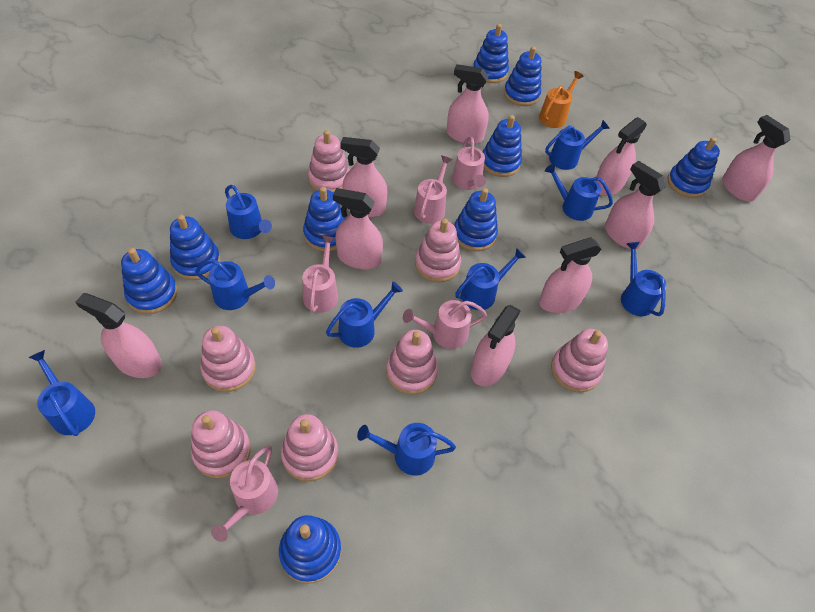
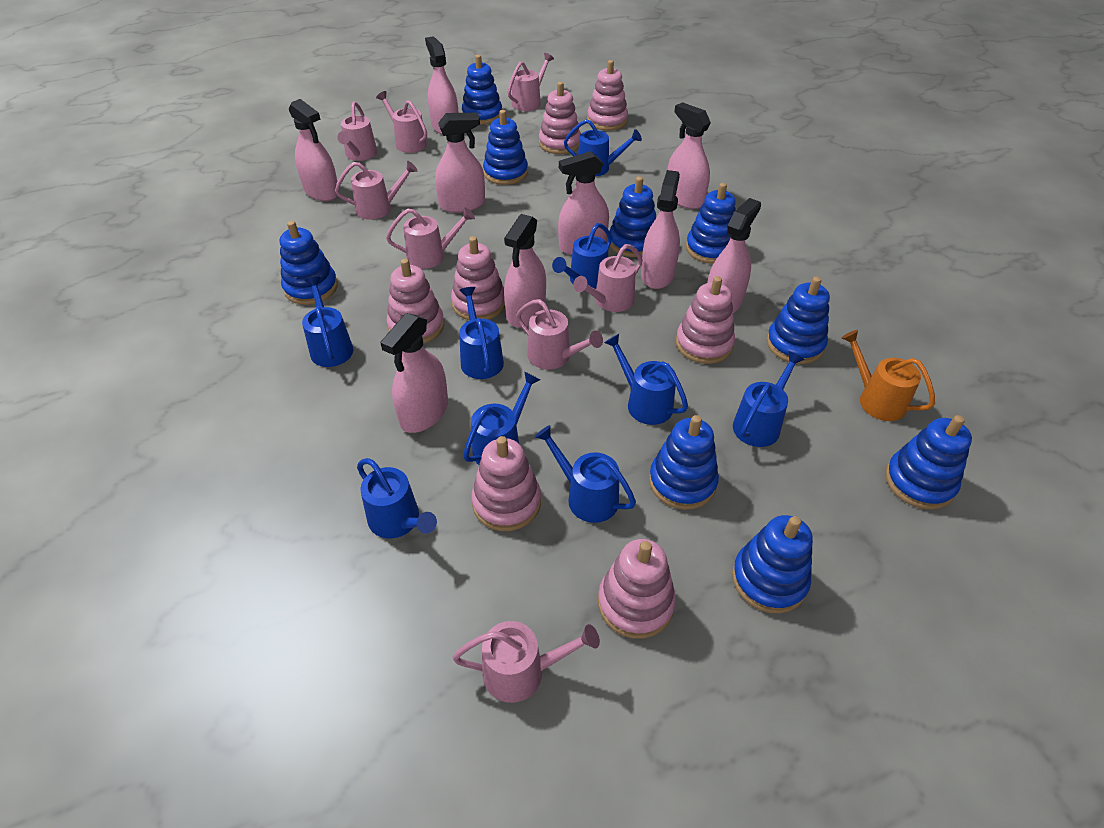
pink watering can: 5 -> 8

